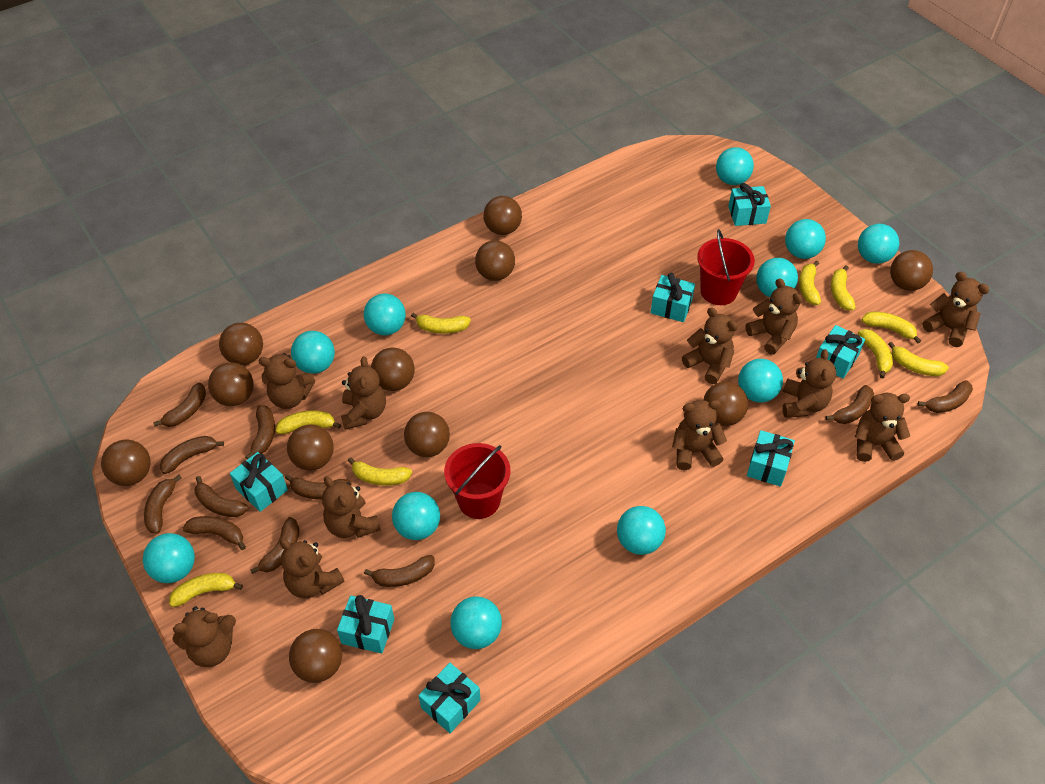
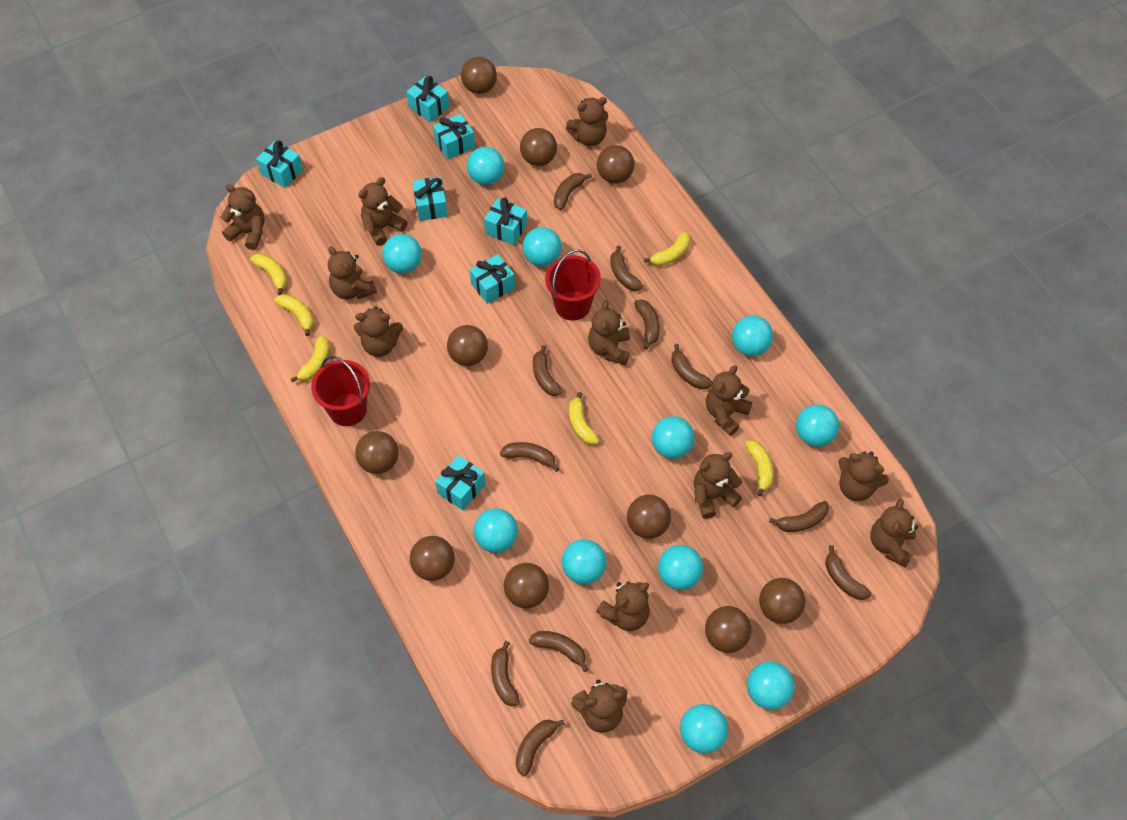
brown ball: 11 -> 10
brown teddy bear: 11 -> 12
yellow banana: 9 -> 6

